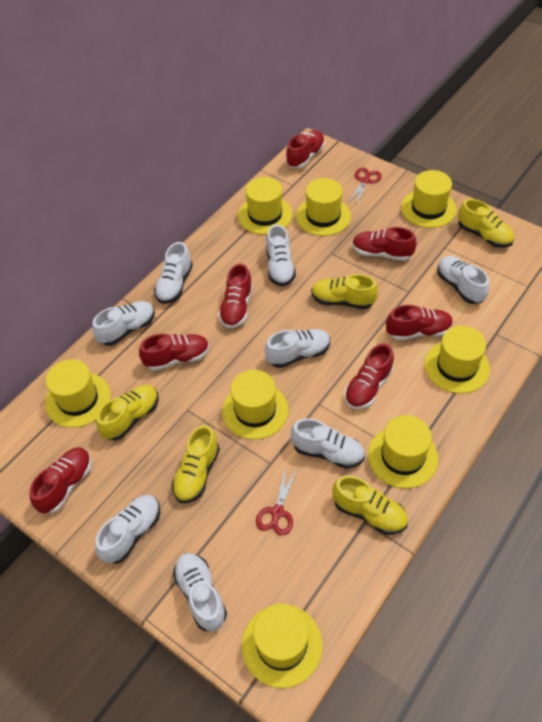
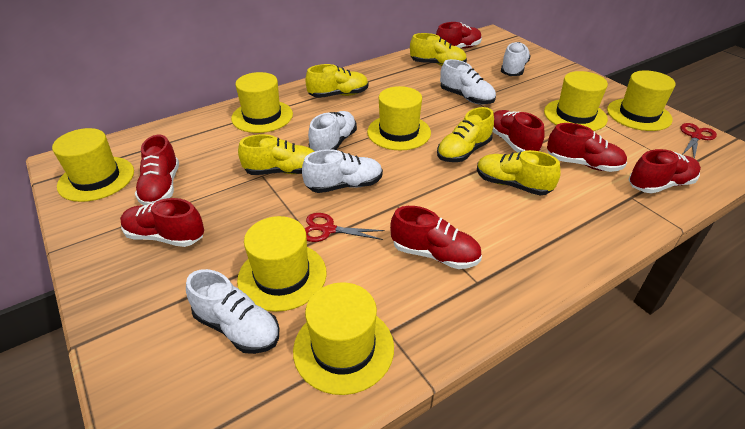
white shoe: 8 -> 5
yellow hat: 8 -> 7

